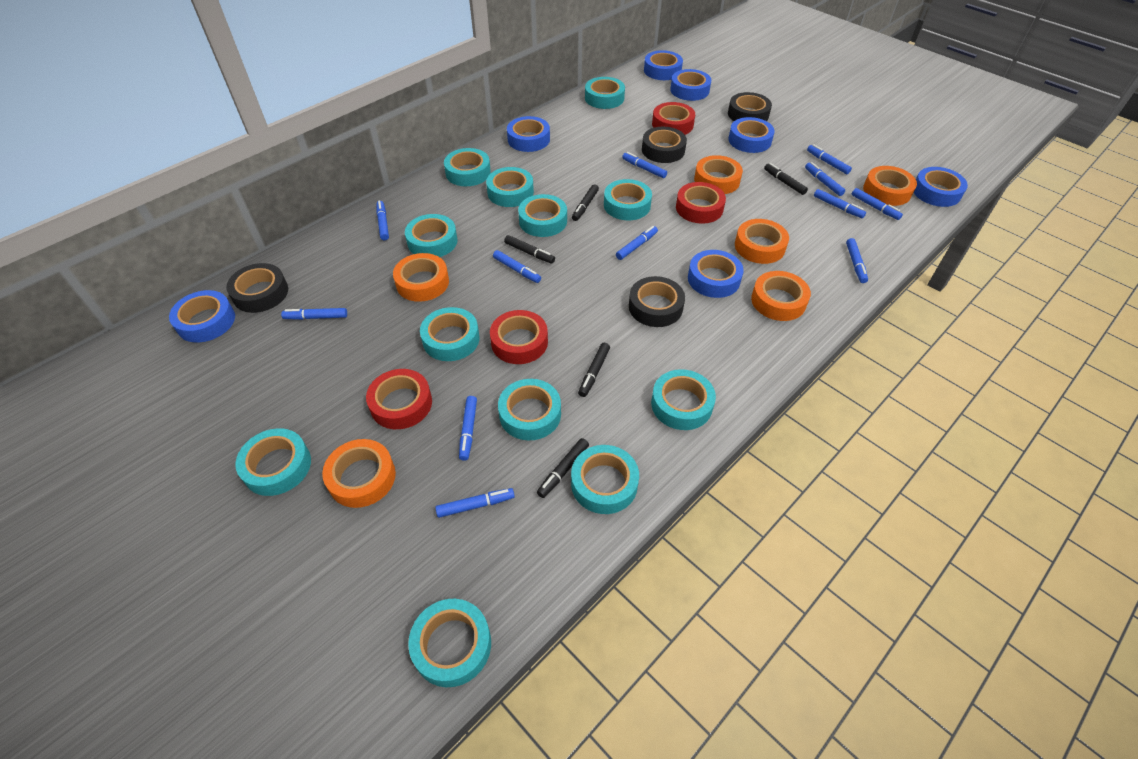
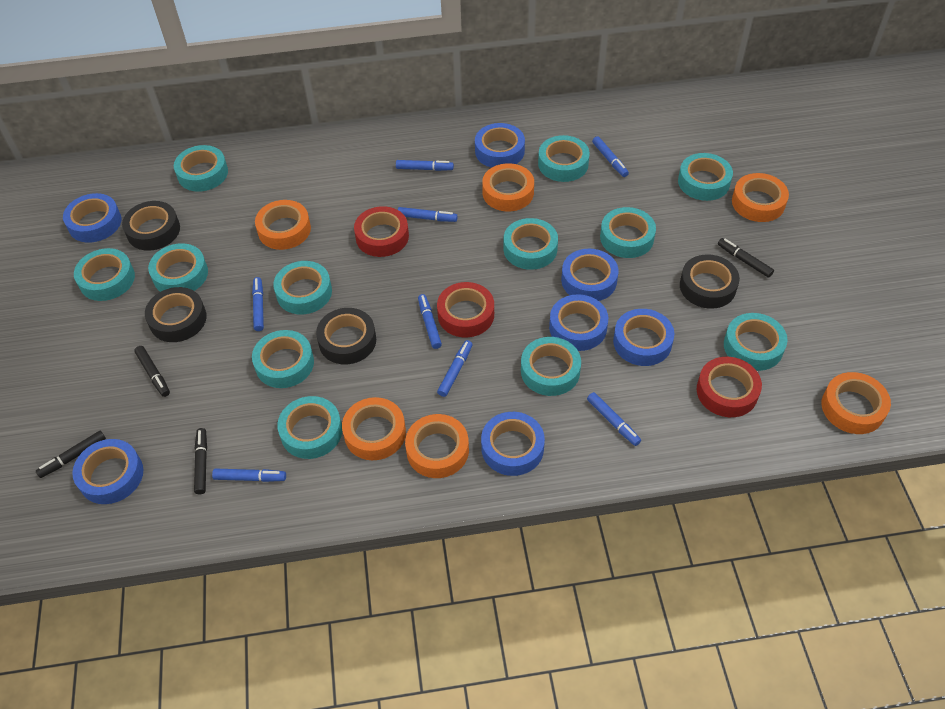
black marker: 5 -> 4
blue marker: 12 -> 8
red tape: 4 -> 3

